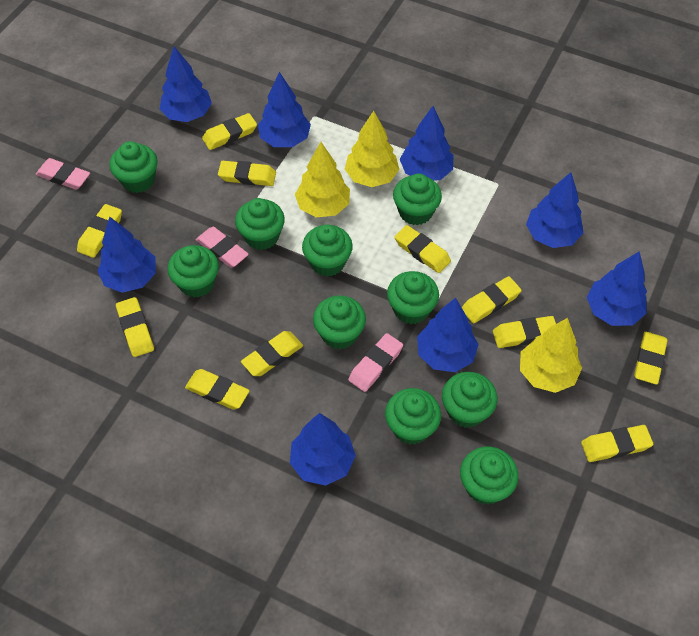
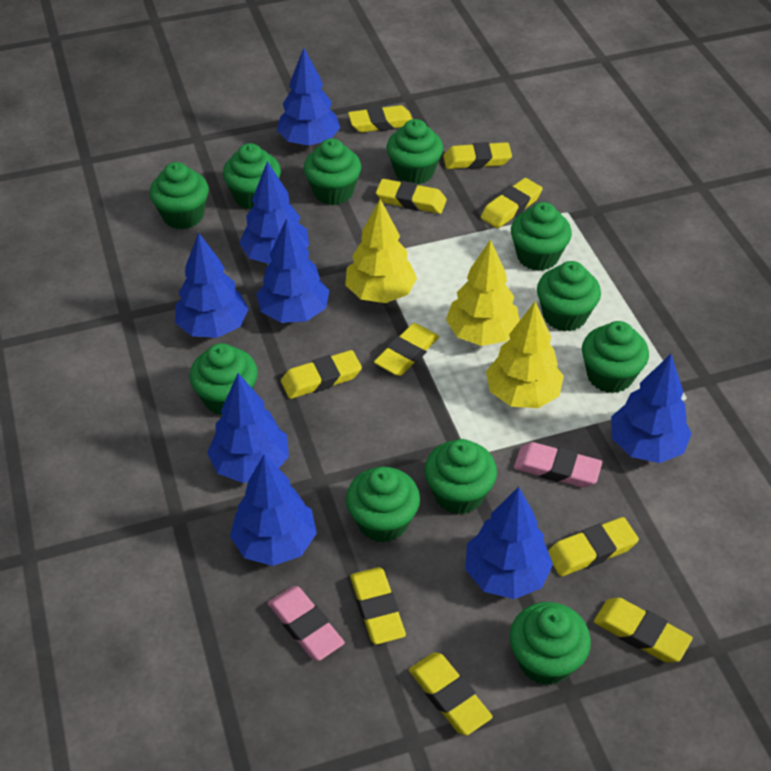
green cupcake: 10 -> 11
pink eraser: 3 -> 2
yellow eraser: 11 -> 10

